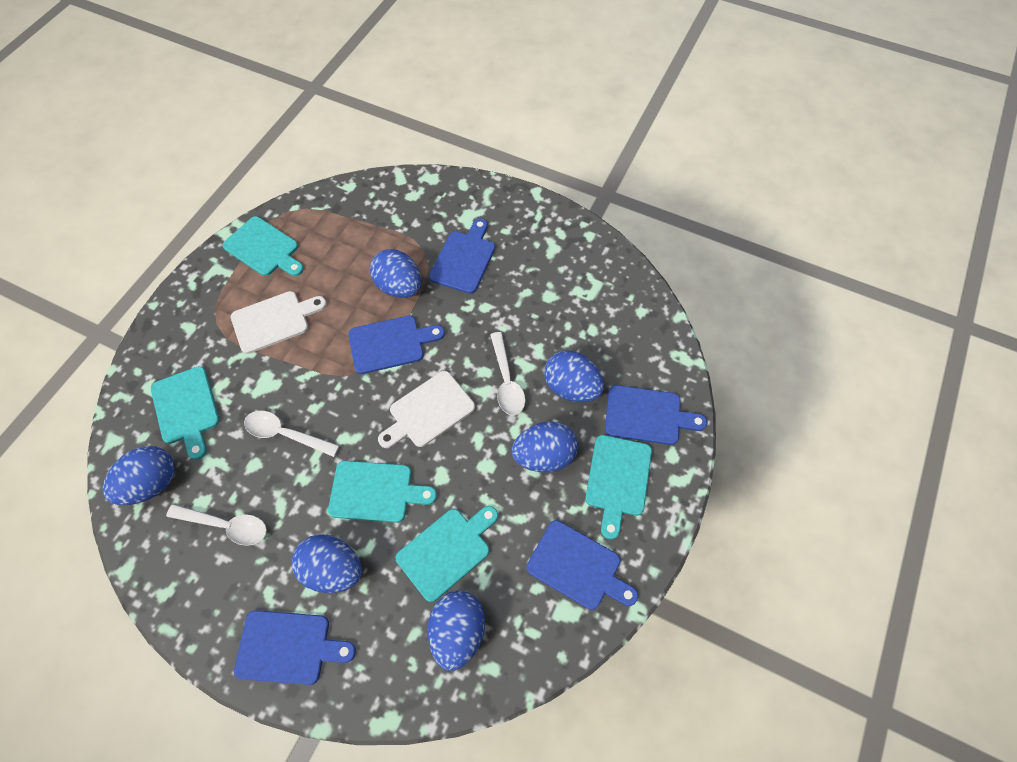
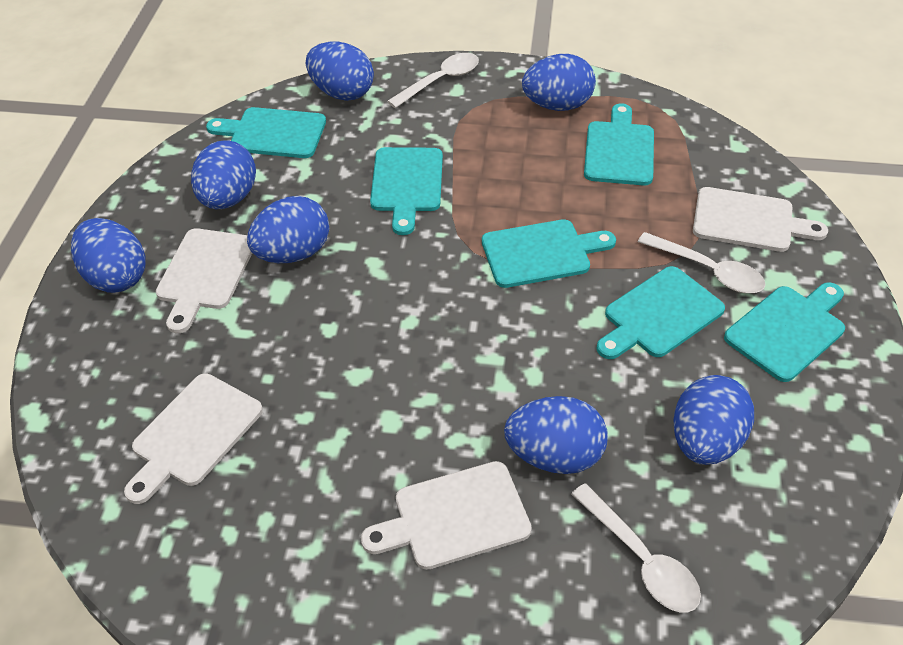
blue cutting board: 5 -> 0
blue egg: 6 -> 7
turquoise cutting board: 5 -> 6
white cutting board: 2 -> 4

